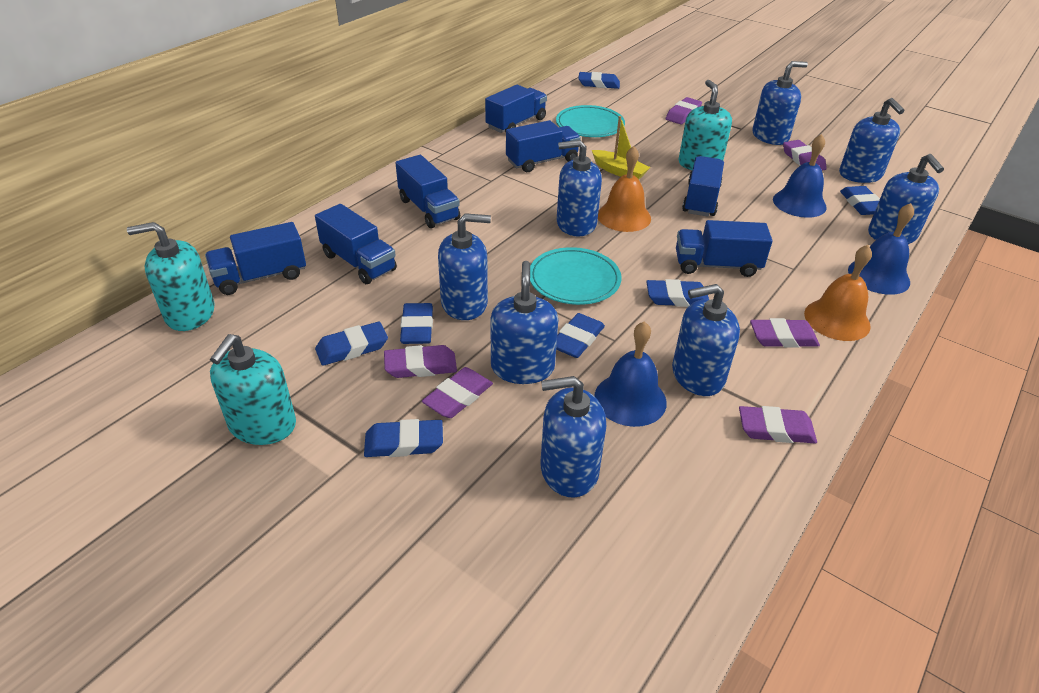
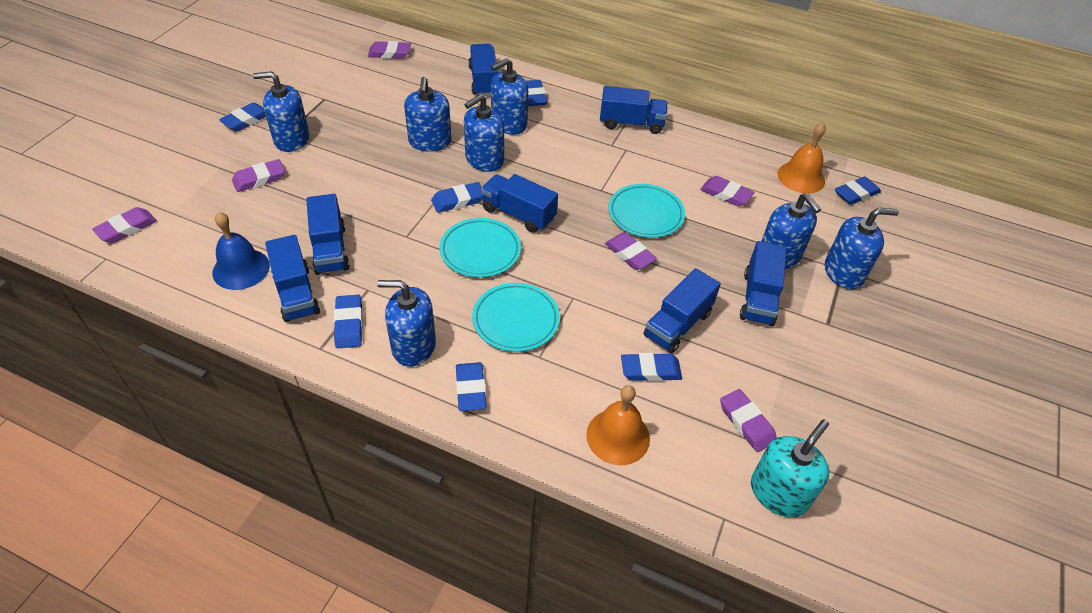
blue bell: 3 -> 1
blue soap dispenser: 8 -> 7
turquoise plate: 2 -> 3
turquoise soap dispenser: 3 -> 1
yellow boat: 1 -> 0

